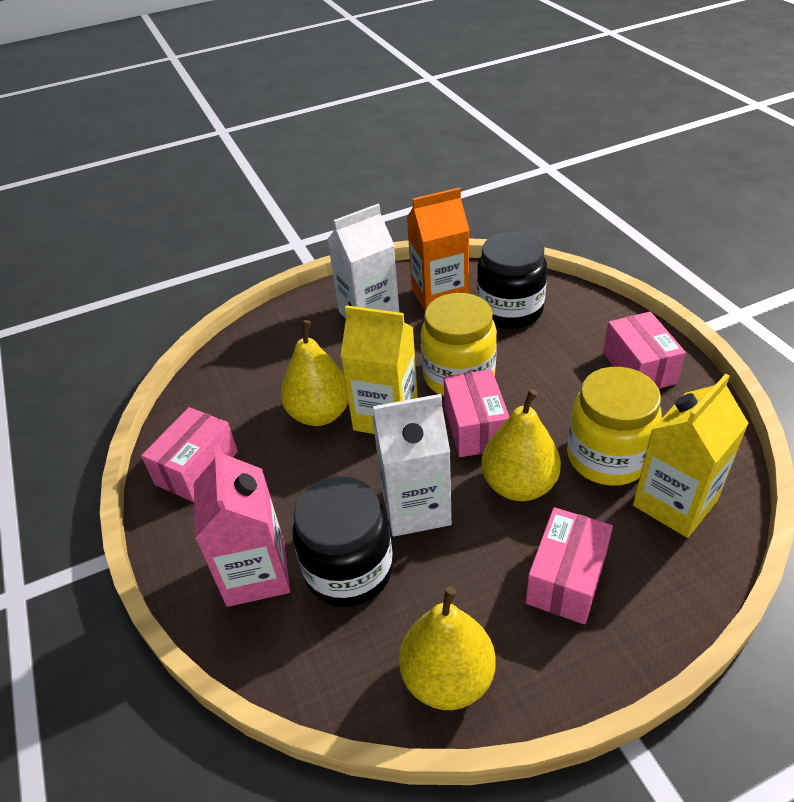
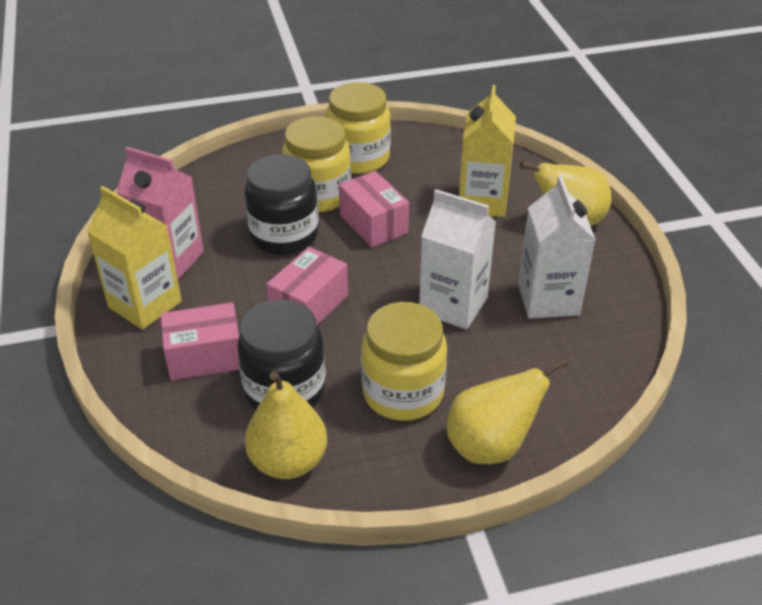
orange carton: 1 -> 0
pink box: 4 -> 3
yellow jar: 2 -> 3

